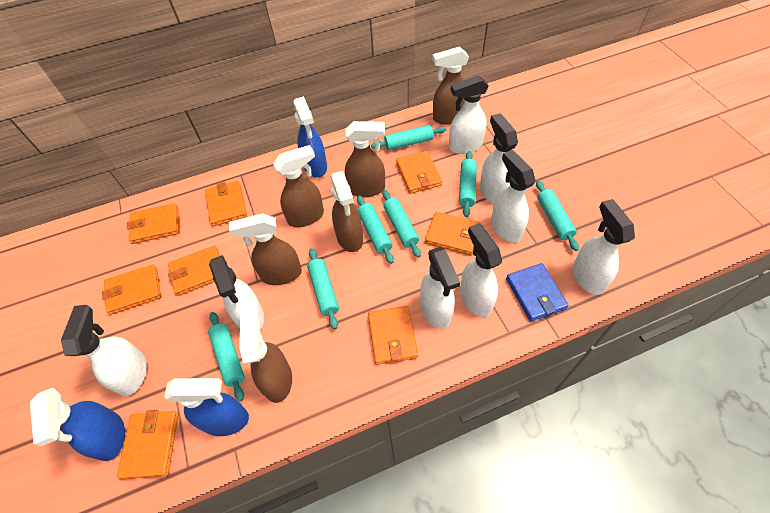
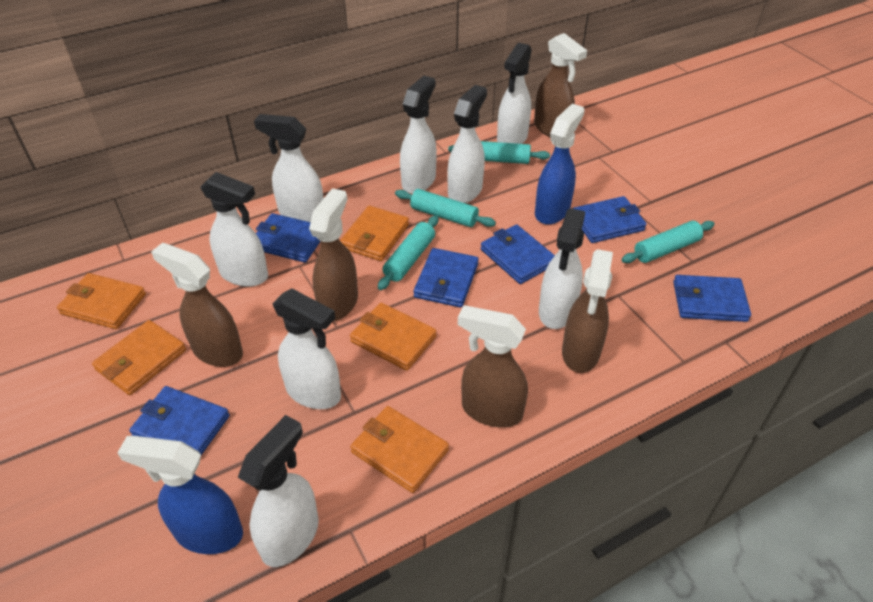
blue spray bottle: 3 -> 2
blue wallet: 1 -> 6
brown spray bottle: 6 -> 5
orange wallet: 8 -> 5
turquoise rolling pin: 7 -> 4

